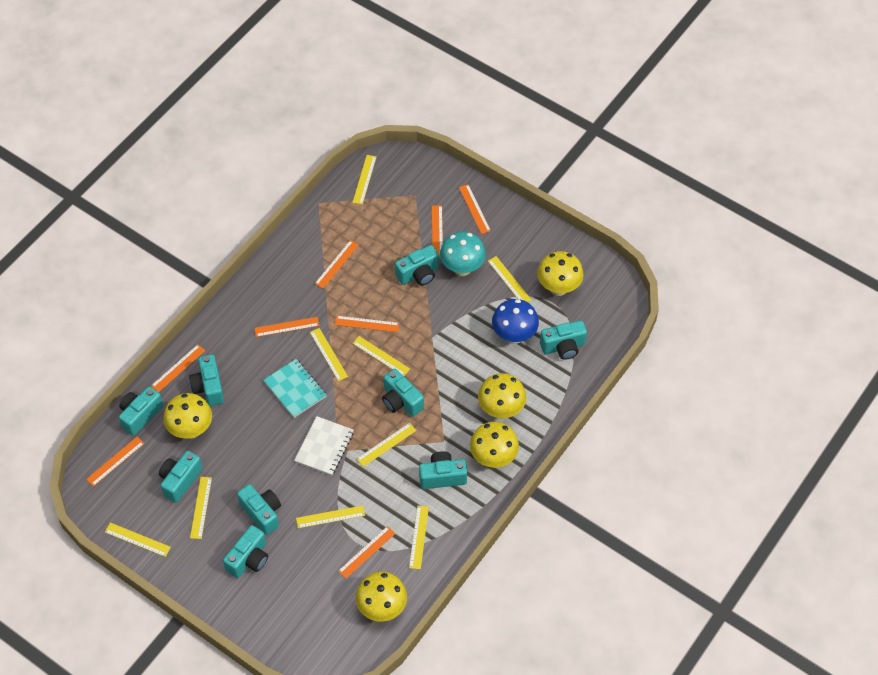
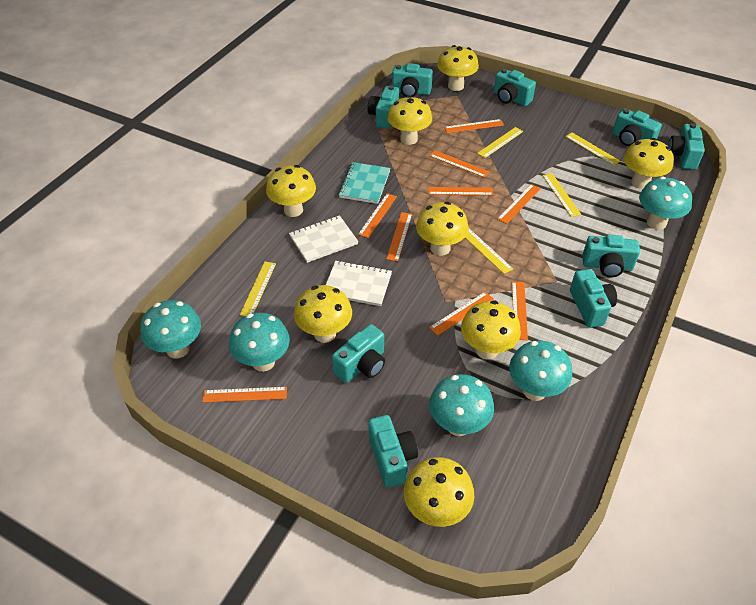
blue mushroom: 1 -> 0
orange ruler: 8 -> 9
turquoise mushroom: 1 -> 5
white notebook: 1 -> 2
yellow mushroom: 5 -> 8
yellow ruler: 9 -> 5

